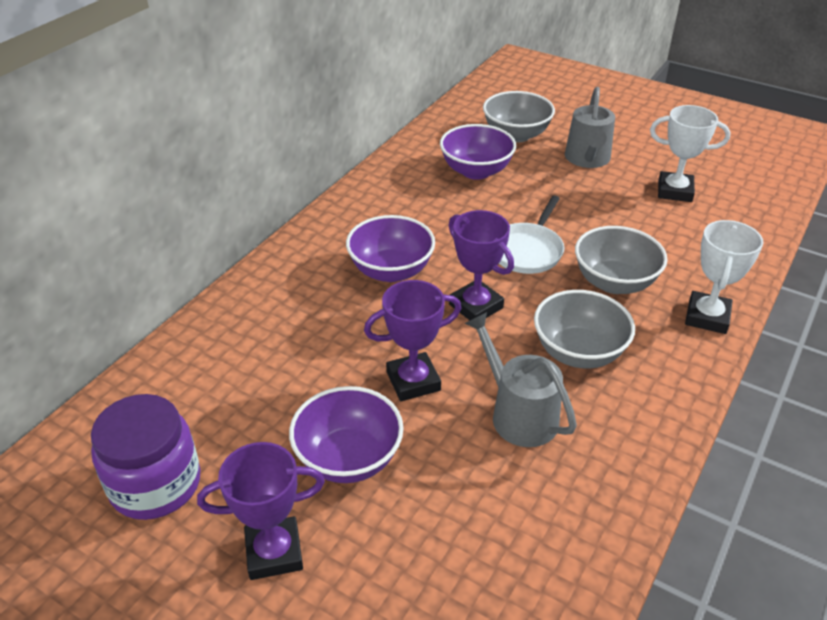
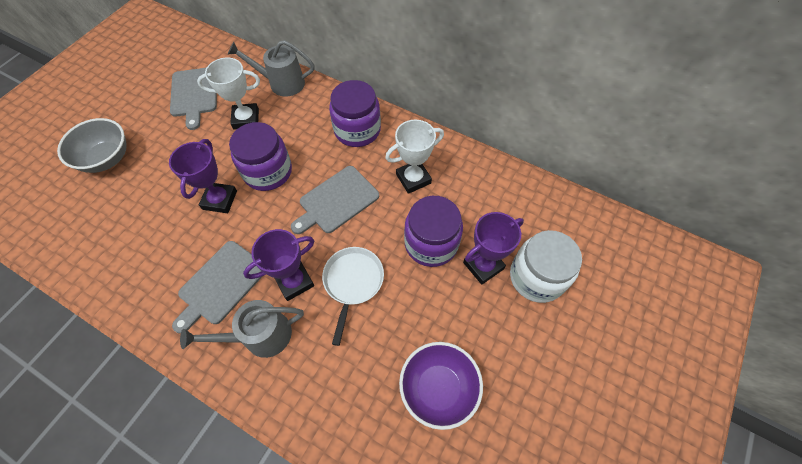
grey bowl: 3 -> 1
grey cutting board: 0 -> 3
purple bowl: 3 -> 1
purple jar: 1 -> 3
white jar: 0 -> 1

